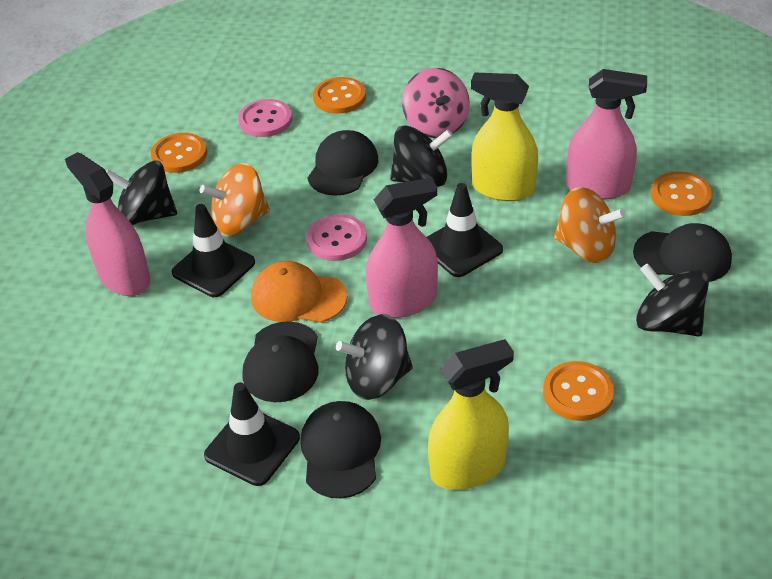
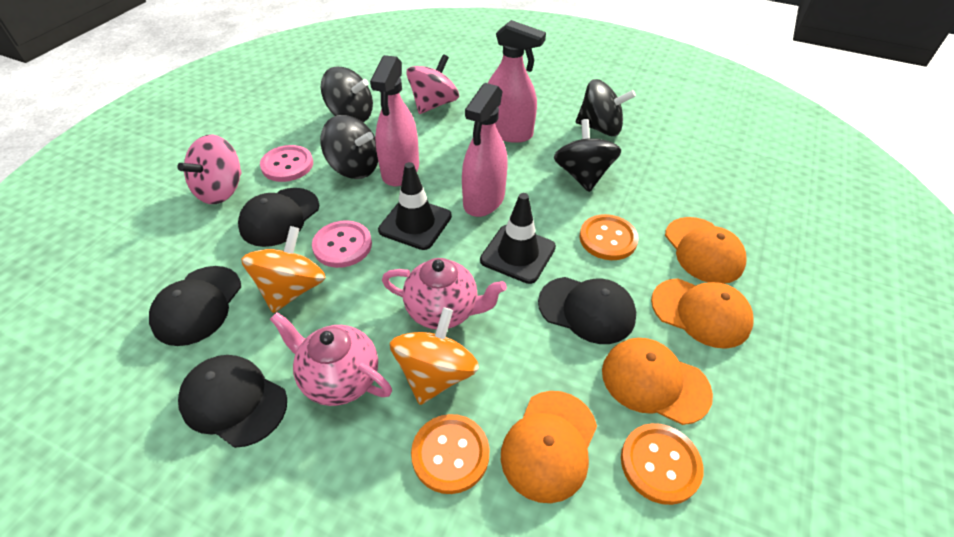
black traffic cone: 3 -> 2
orange button: 4 -> 3
orange cap: 1 -> 4
pink spinning top: 1 -> 2
pink teapot: 0 -> 2
yellow spray bottle: 2 -> 0

